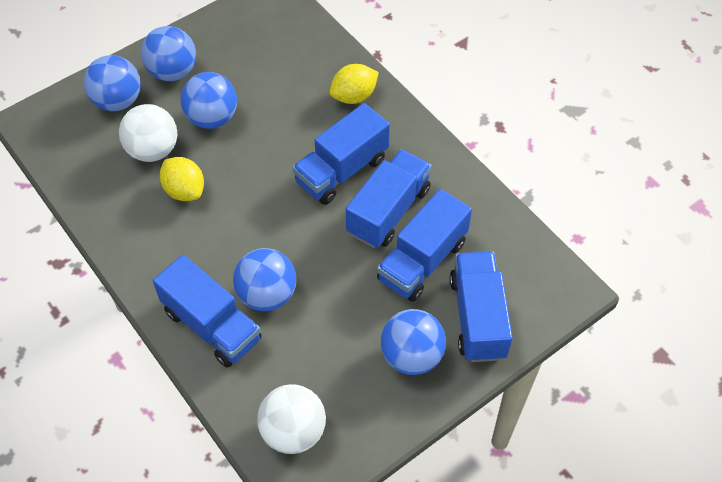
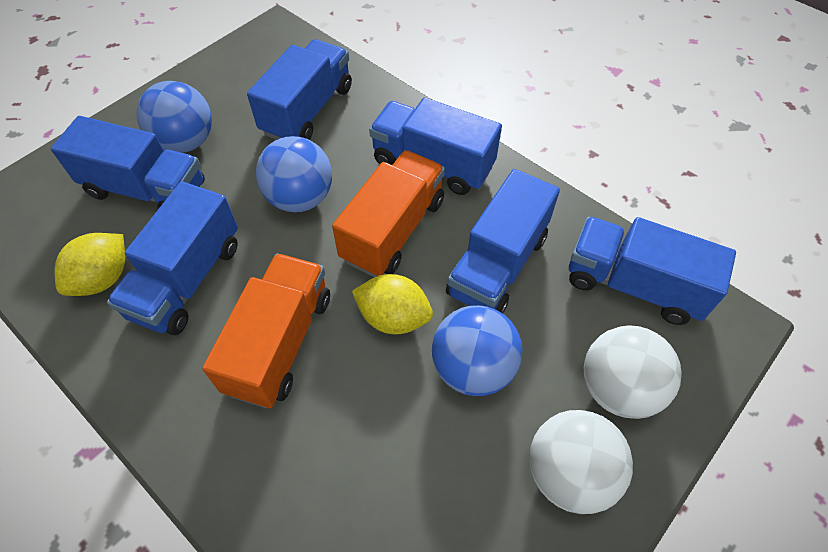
blue ball: 5 -> 3
blue truck: 5 -> 6
orange truck: 0 -> 2

